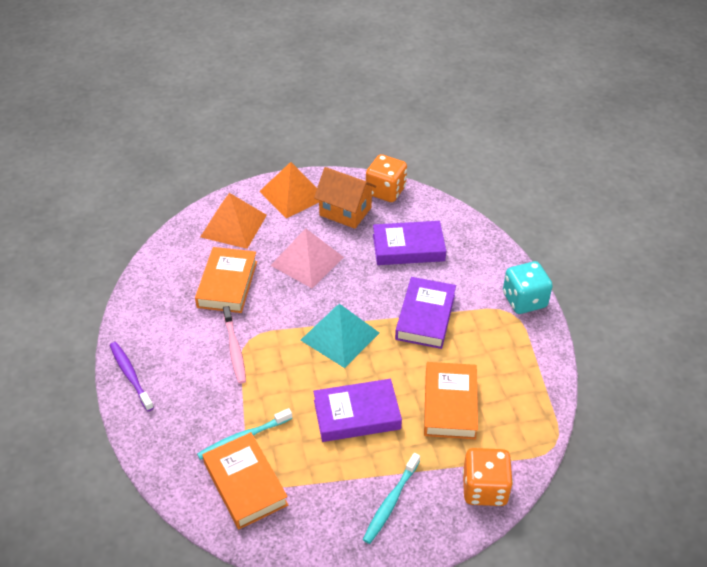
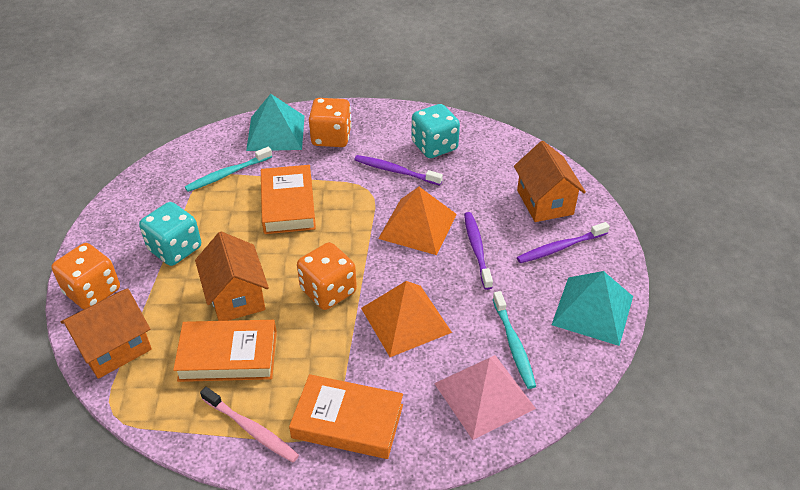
orange dice: 2 -> 3
orange house: 1 -> 3
purple book: 3 -> 0
purple toothbrush: 1 -> 3
turquoise dice: 1 -> 2
turquoise pyramid: 1 -> 2

